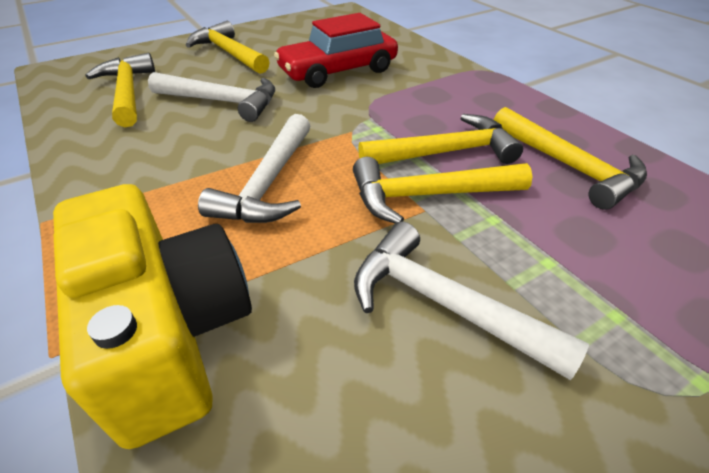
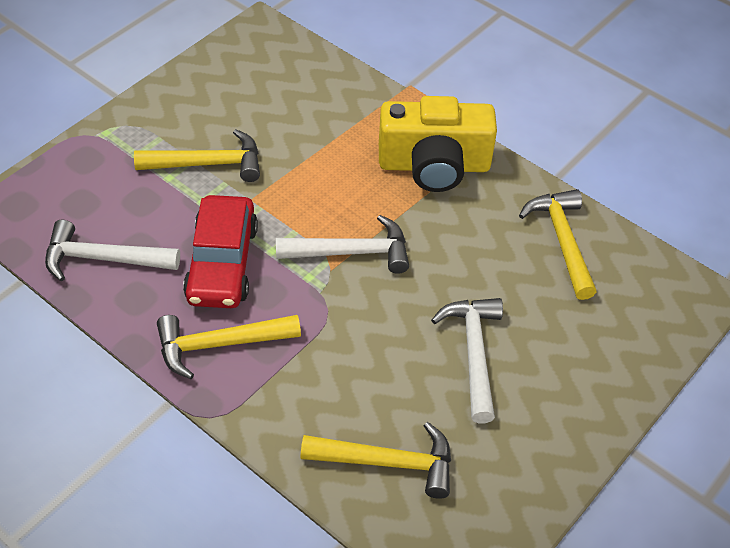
yellow hammer: 5 -> 4

